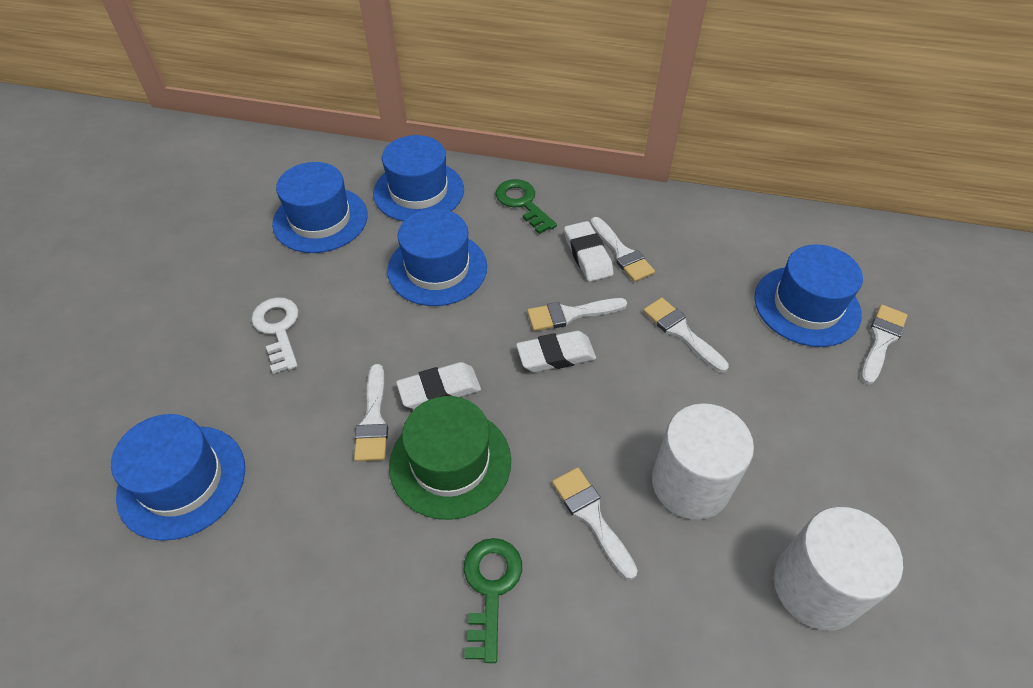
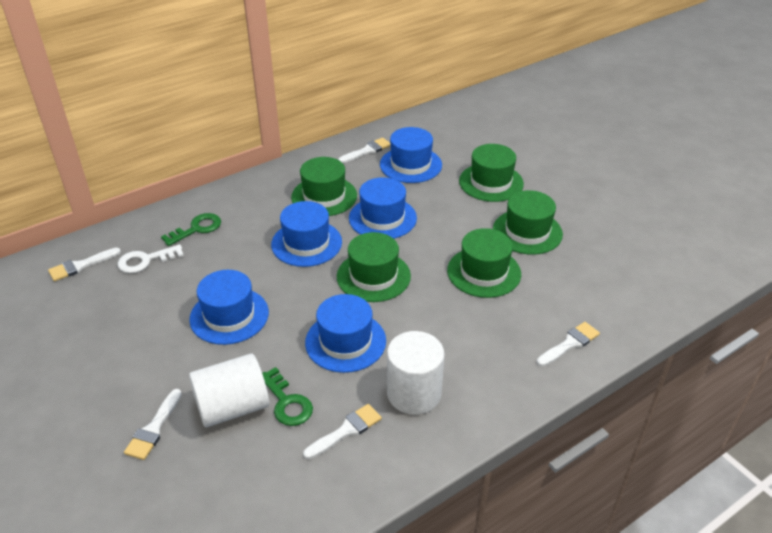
green hat: 1 -> 5
white brush: 6 -> 5
white eraser: 3 -> 0

